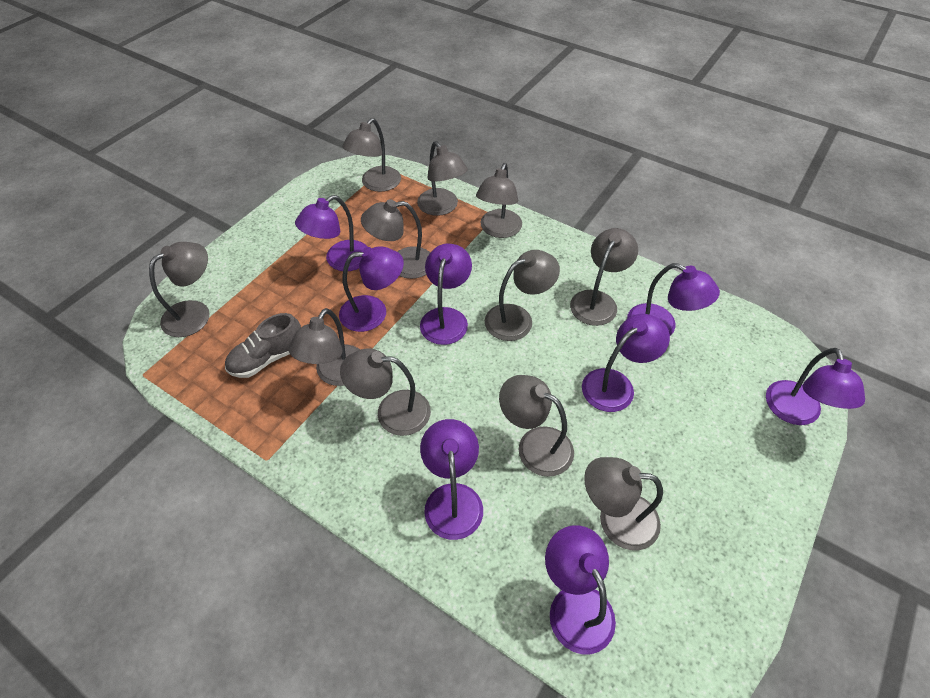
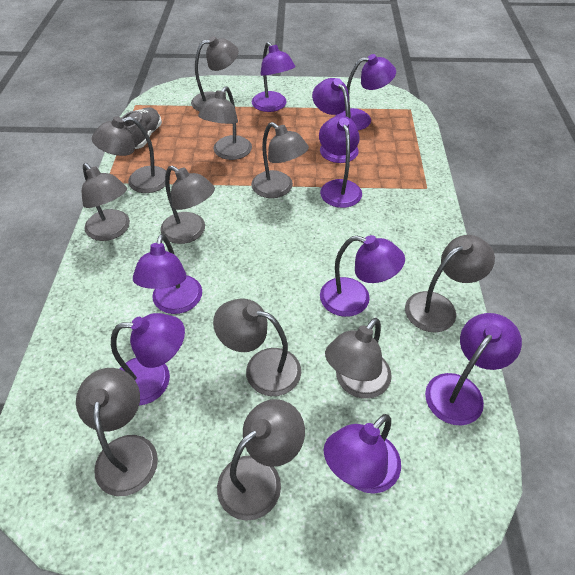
purple lamp: 8 -> 9

